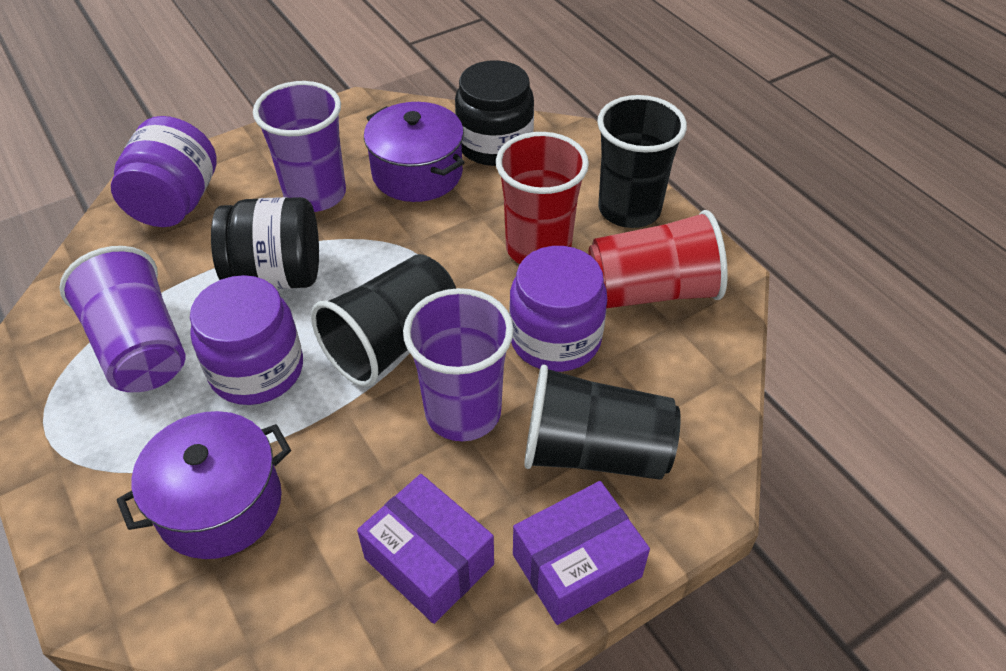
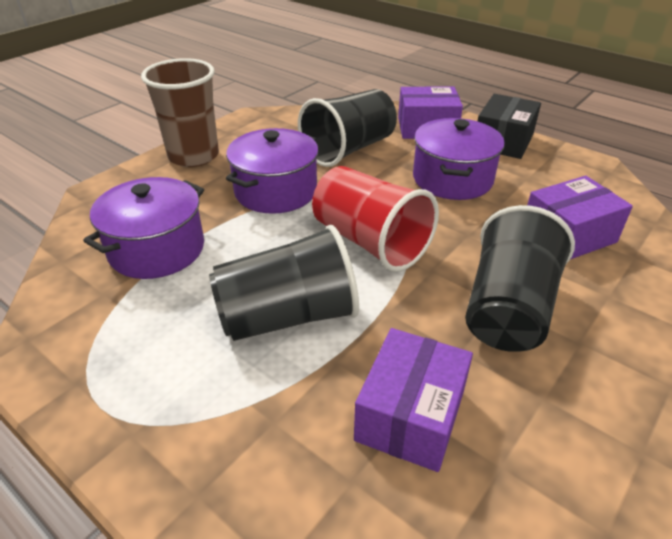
black box: 0 -> 1
black jar: 2 -> 0
brown cup: 0 -> 1
purple box: 2 -> 3
purple cup: 3 -> 0
purple jar: 3 -> 0
purple pot: 2 -> 3
red cup: 2 -> 1

